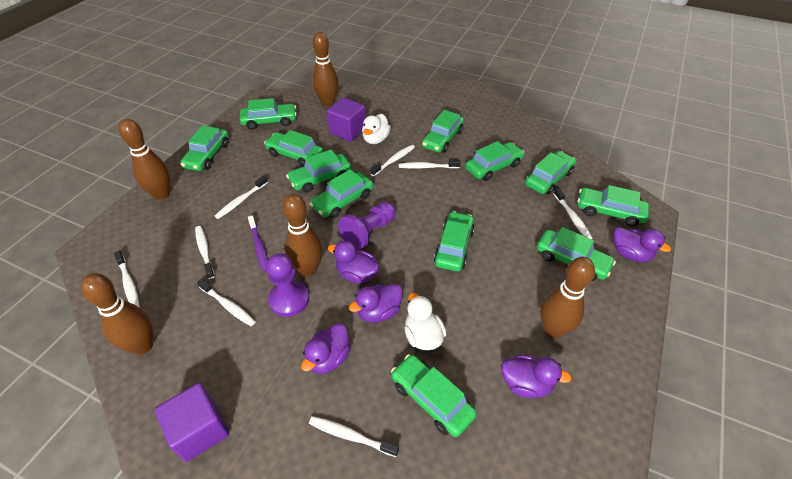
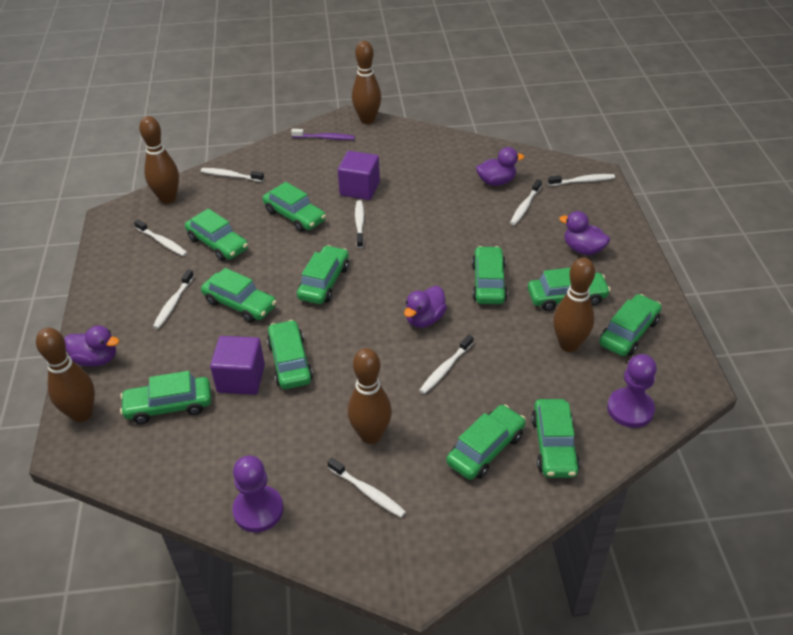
green car: 12 -> 11
purple duck: 5 -> 4
white duck: 2 -> 0

